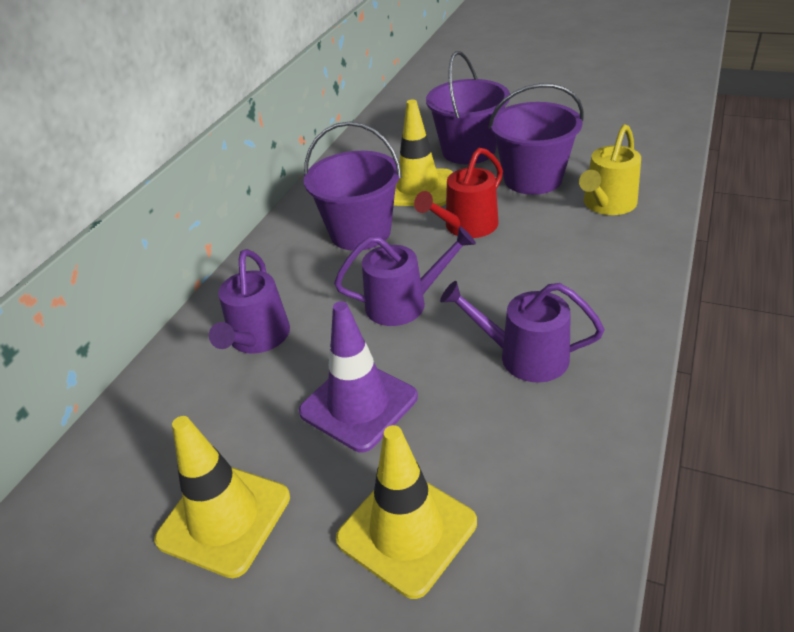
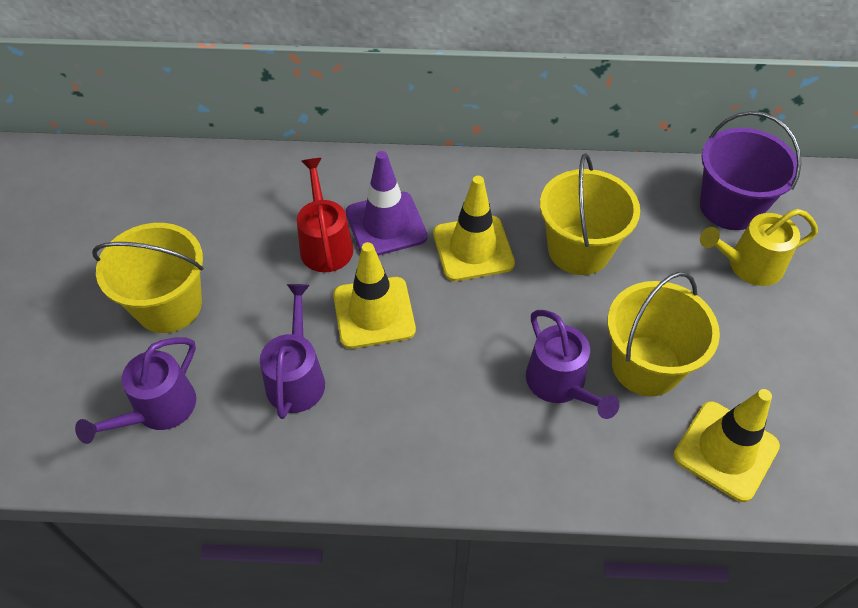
purple bucket: 3 -> 1
yellow bucket: 0 -> 3

